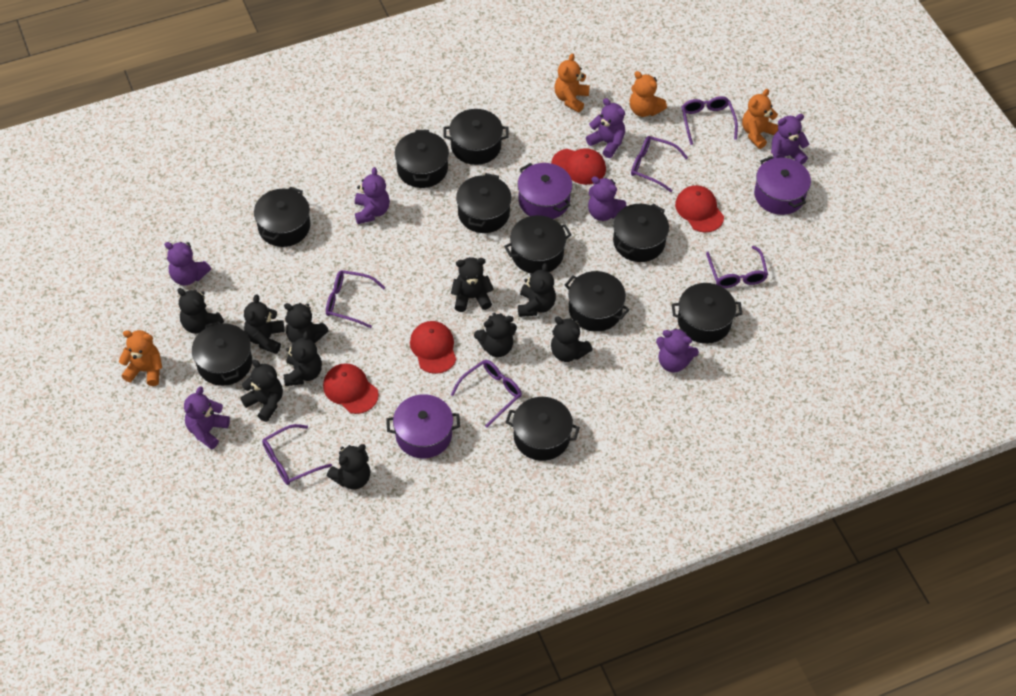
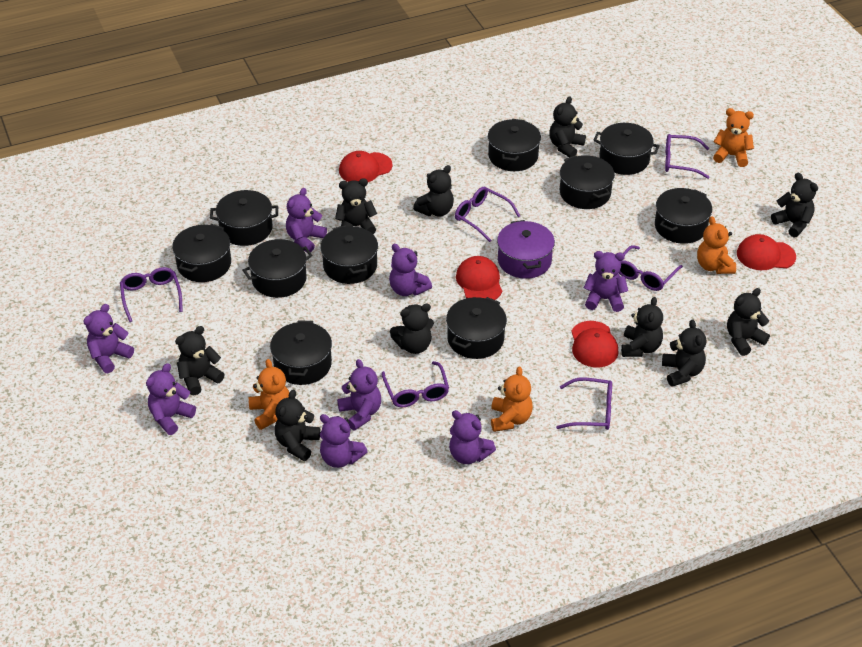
purple pot: 3 -> 1
purple teddy bear: 7 -> 8

